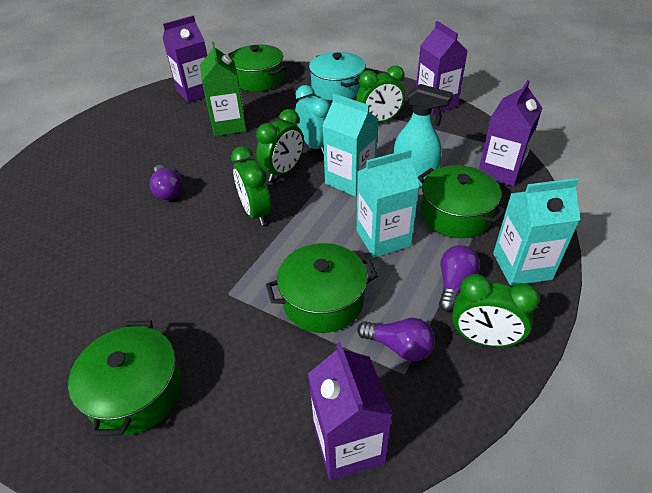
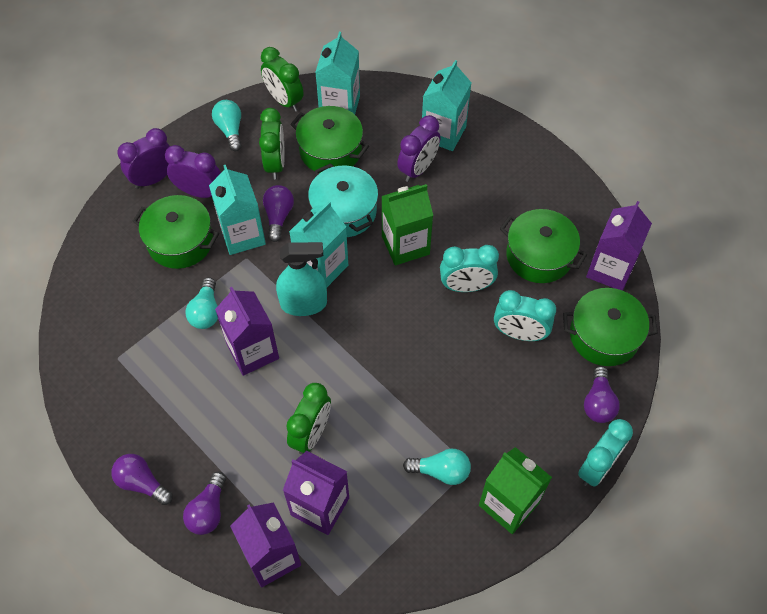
green carton: 1 -> 2
green clock: 4 -> 3
purple clock: 0 -> 3
purple light bulb: 3 -> 4
turquoise carton: 3 -> 4
turquoise clock: 1 -> 3
turquoise light bulb: 0 -> 3

